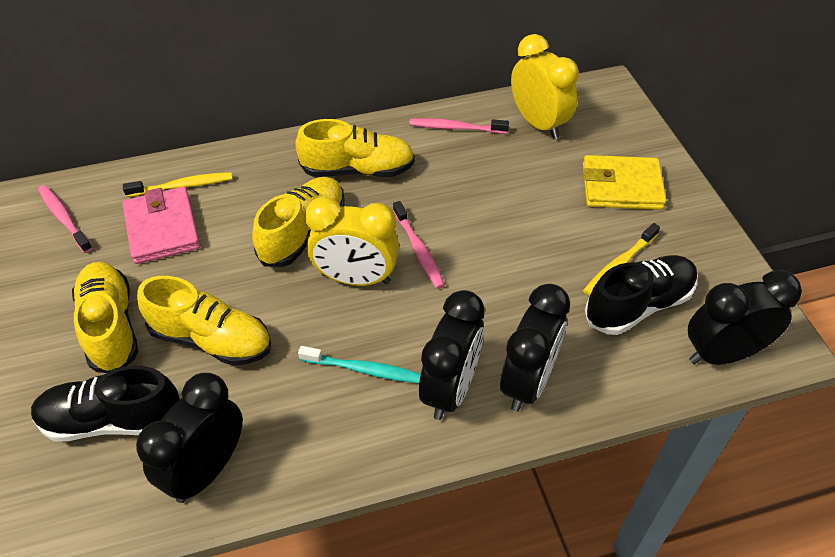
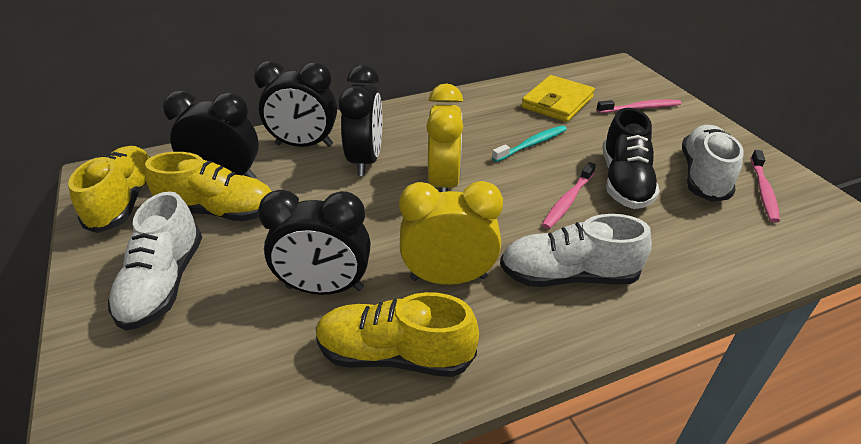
black shoe: 2 -> 1
pink wallet: 1 -> 0
white shoe: 0 -> 3
yellow shoe: 4 -> 3
yellow toothbrush: 2 -> 0

